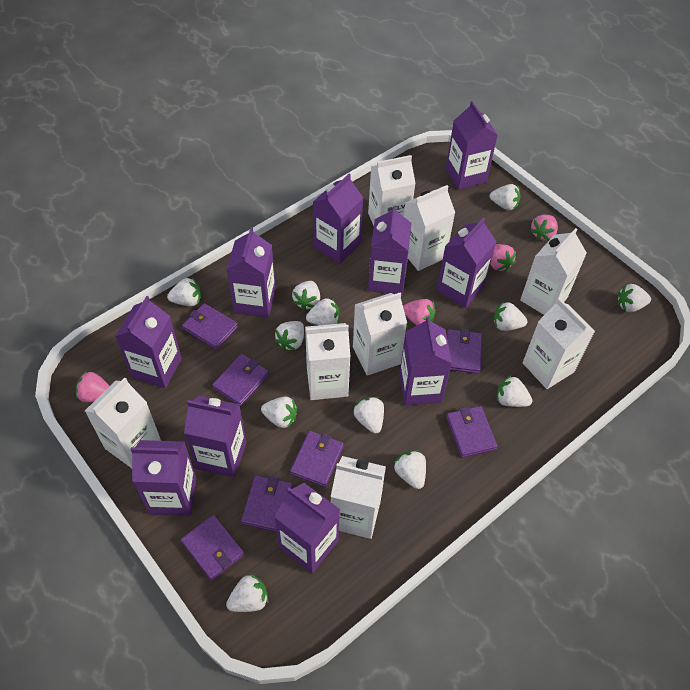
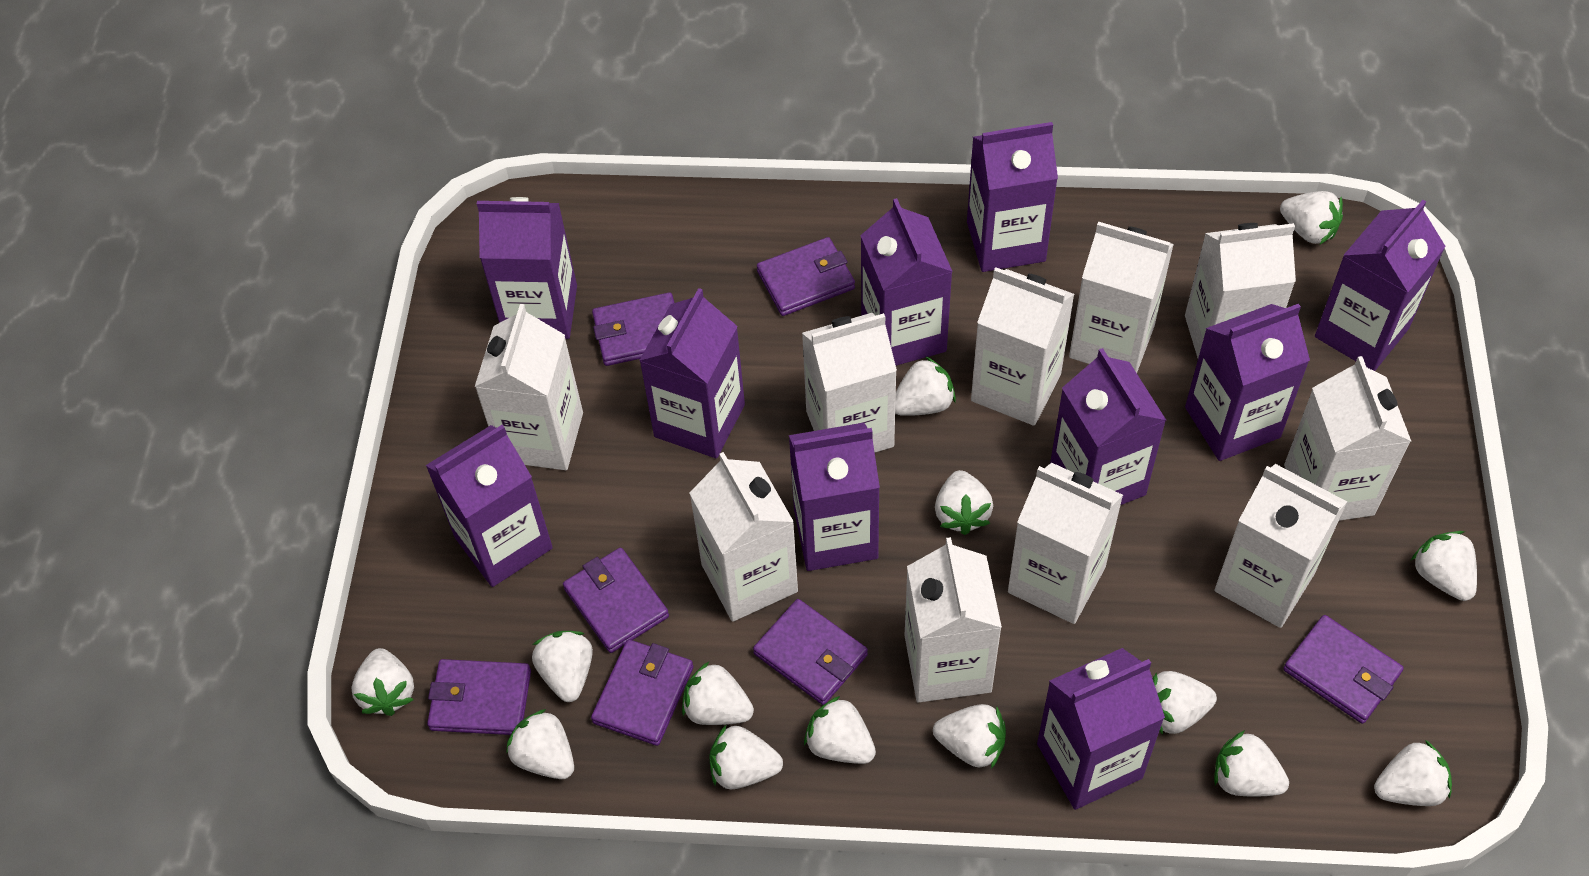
pink strawberry: 4 -> 0
white carton: 8 -> 10
white strawberry: 12 -> 14

